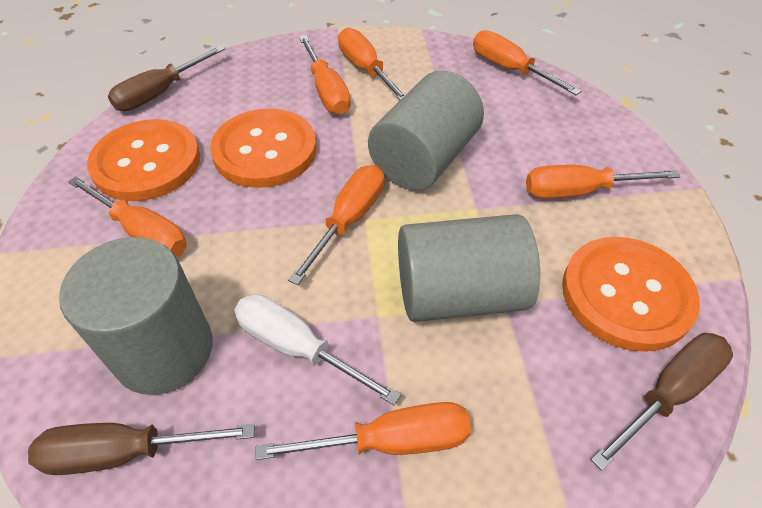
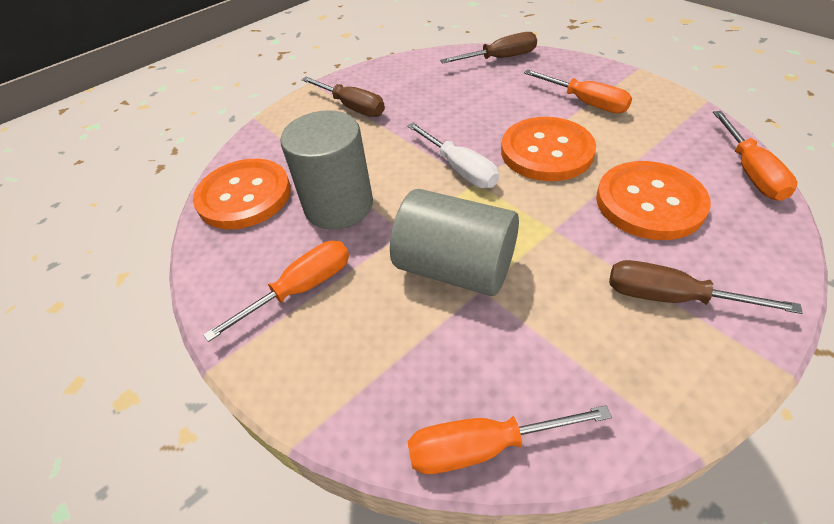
grey cylinder: 3 -> 2
orange screwdriver: 7 -> 4

